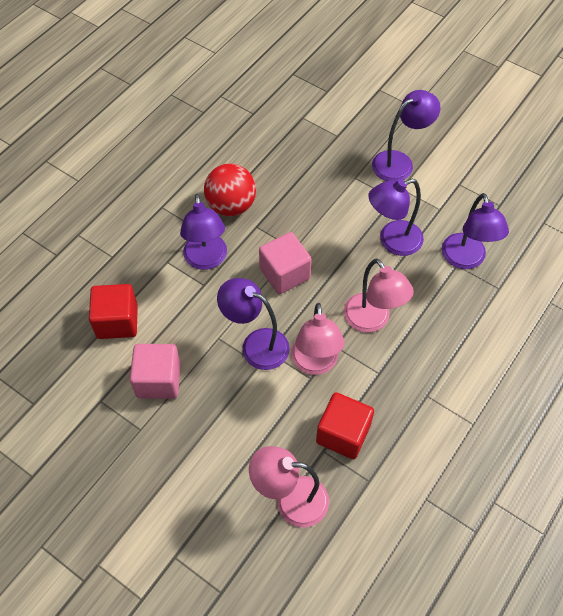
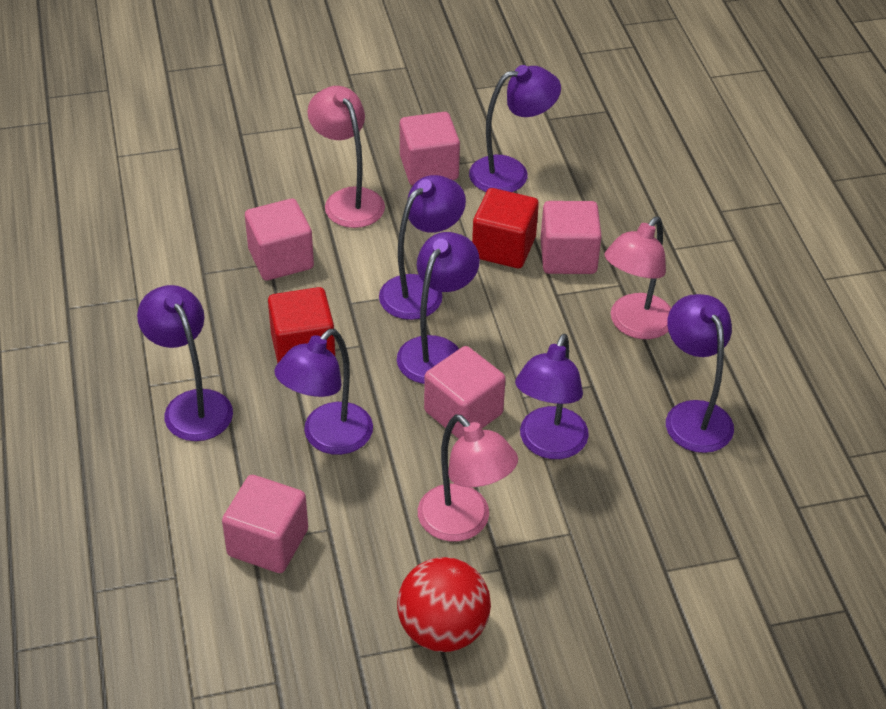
pink cube: 2 -> 5
purple lamp: 5 -> 7

